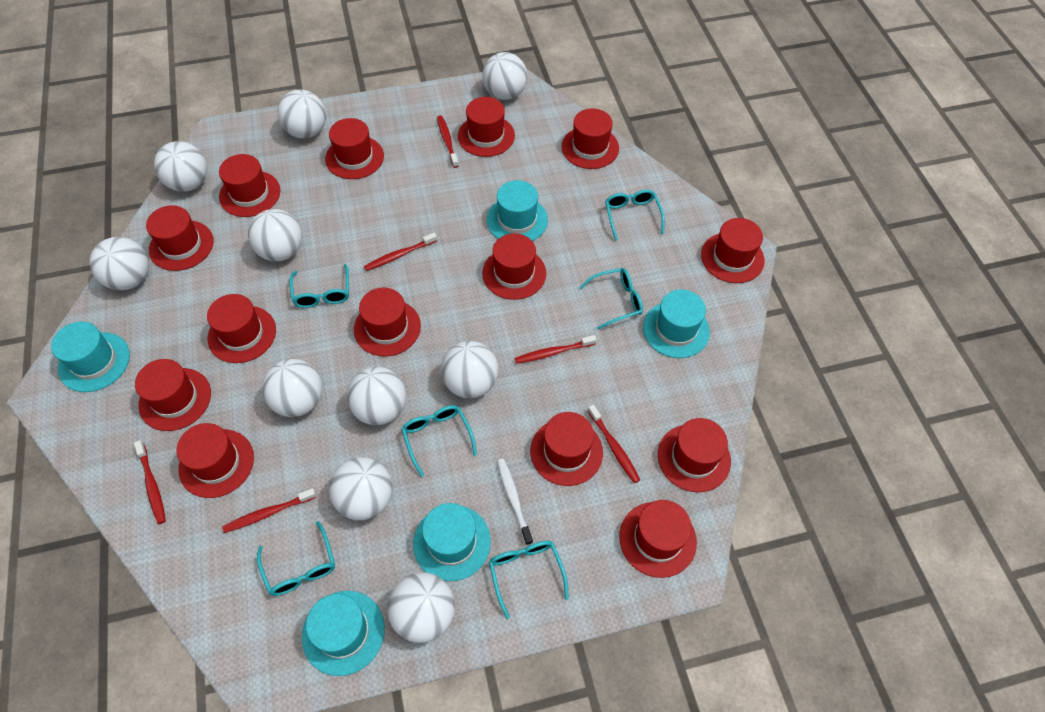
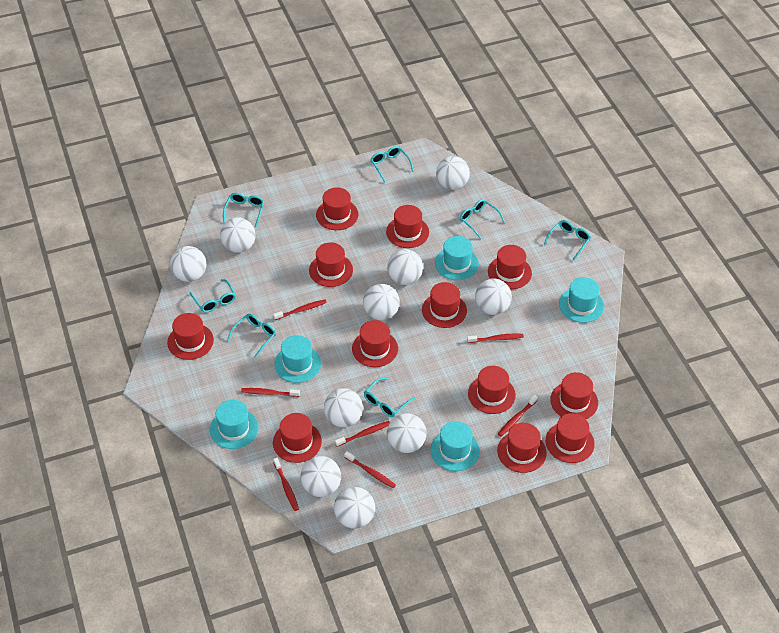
red hat: 14 -> 12
red toothbrush: 6 -> 7
turquoise glasses: 6 -> 7
white toothbrush: 1 -> 0

